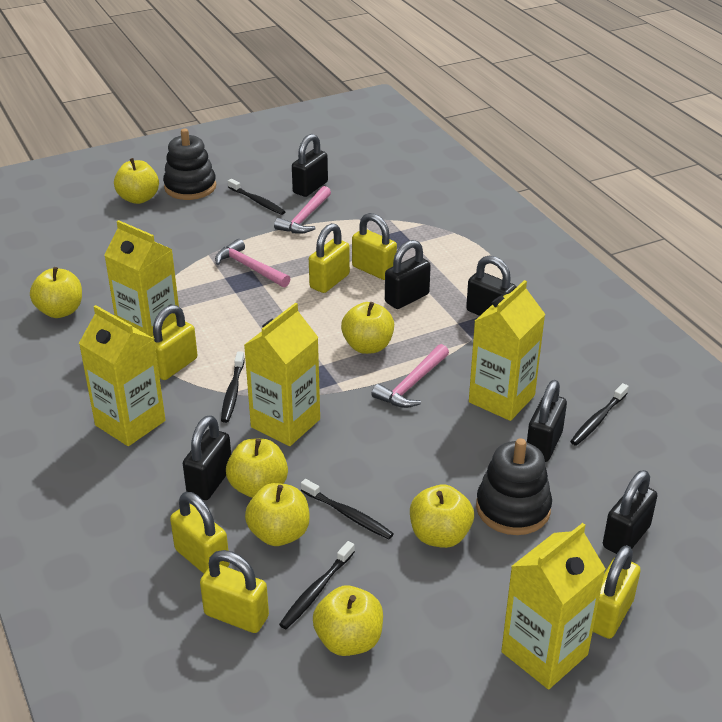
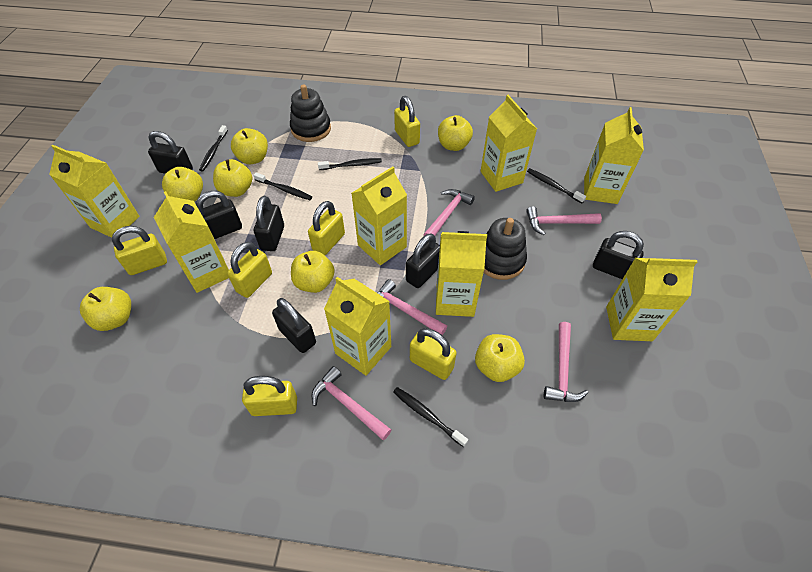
pink hammer: 3 -> 5
yellow carton: 5 -> 8

